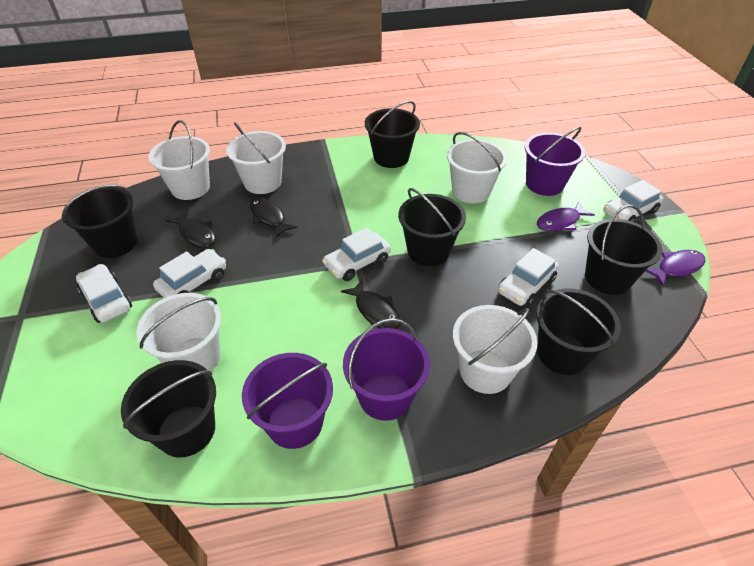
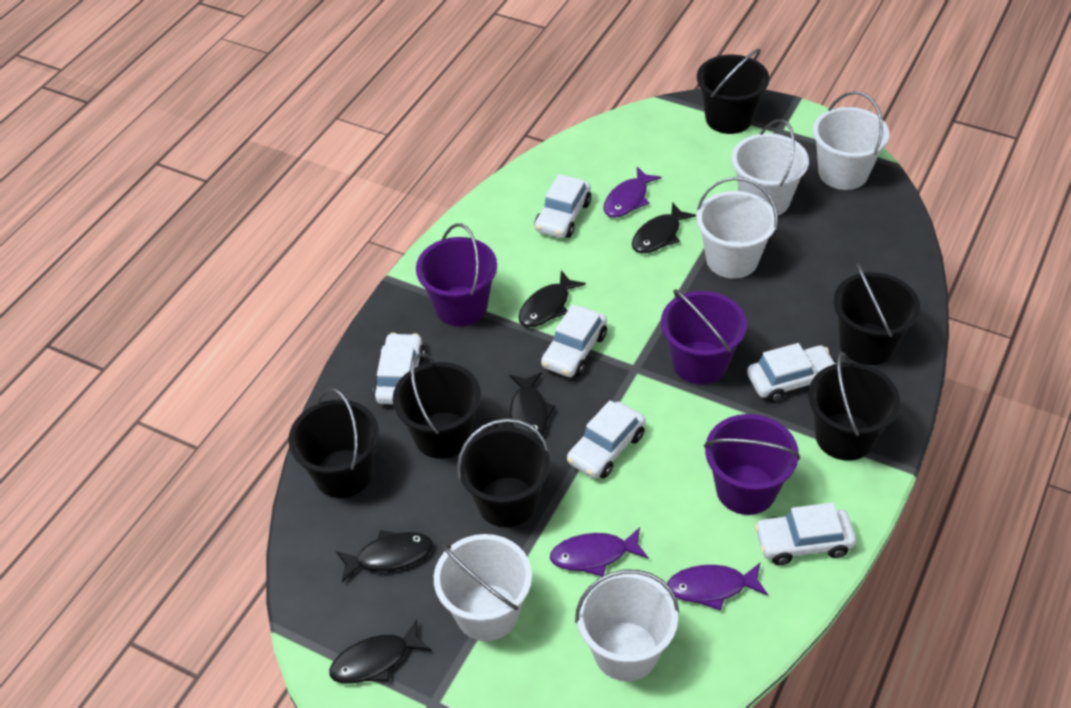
black fish: 3 -> 5
purple fish: 2 -> 3
white car: 5 -> 6

